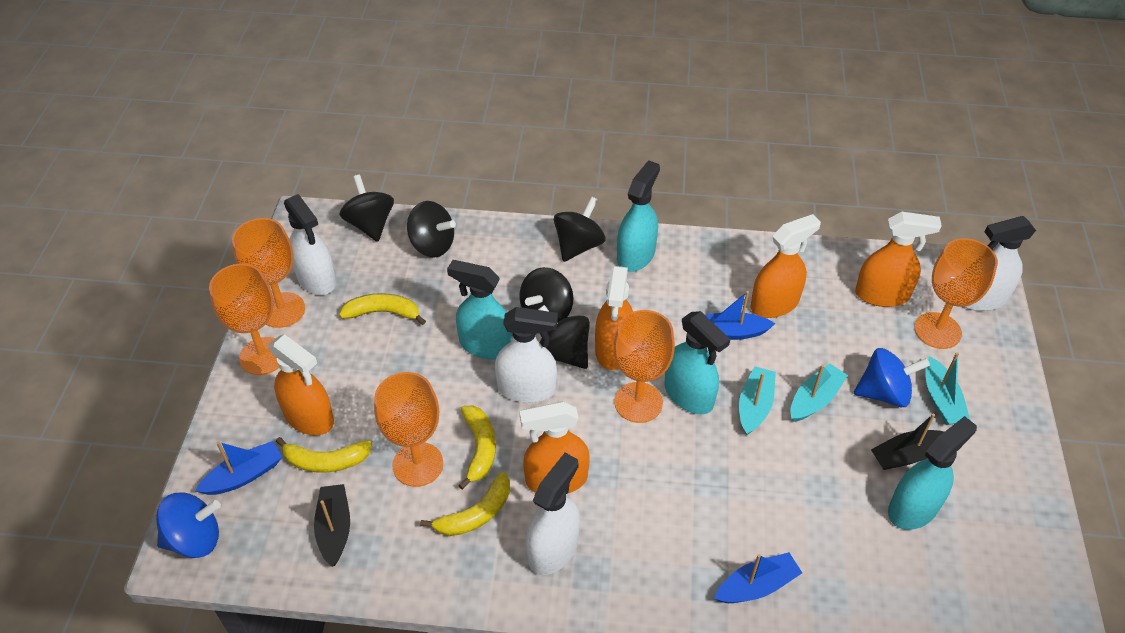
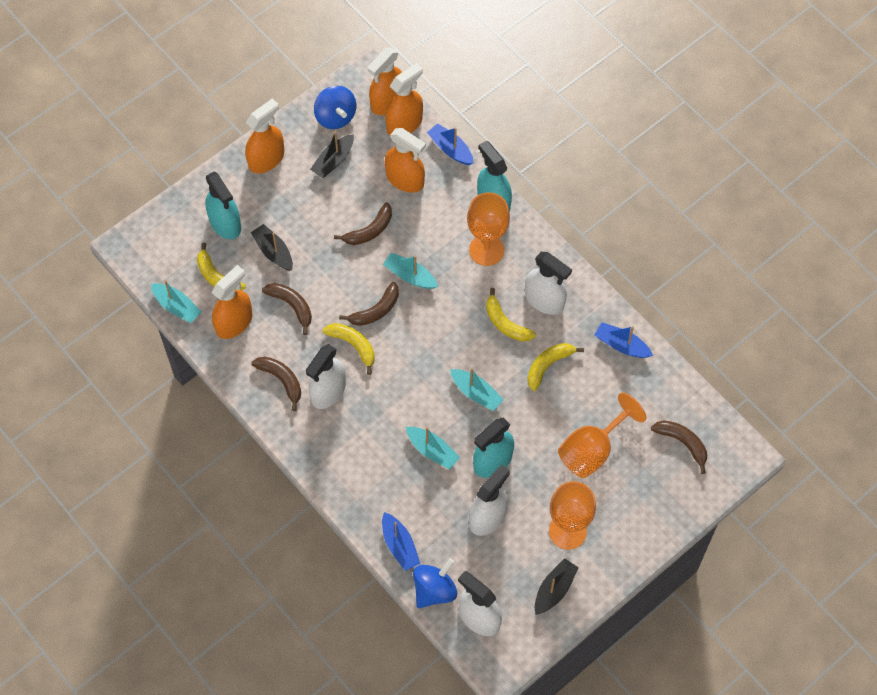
black boat: 2 -> 3
black spinning top: 5 -> 0
brown banana: 0 -> 5
orange goblet: 5 -> 3
turquoise boat: 3 -> 4
turquoise spray bottle: 4 -> 3

